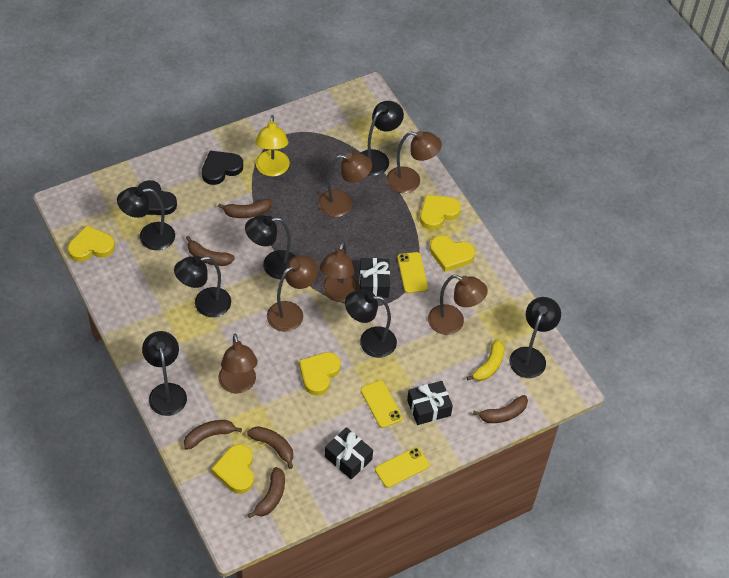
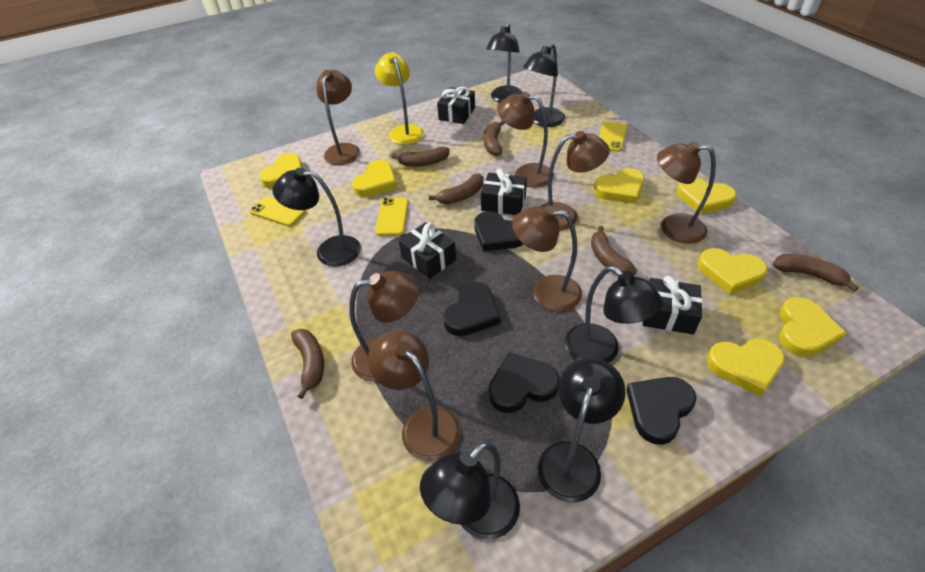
black gift: 3 -> 4
black heart: 2 -> 4
black lamp: 7 -> 6
brown lamp: 6 -> 7
yellow banana: 1 -> 0
yellow heart: 5 -> 7

